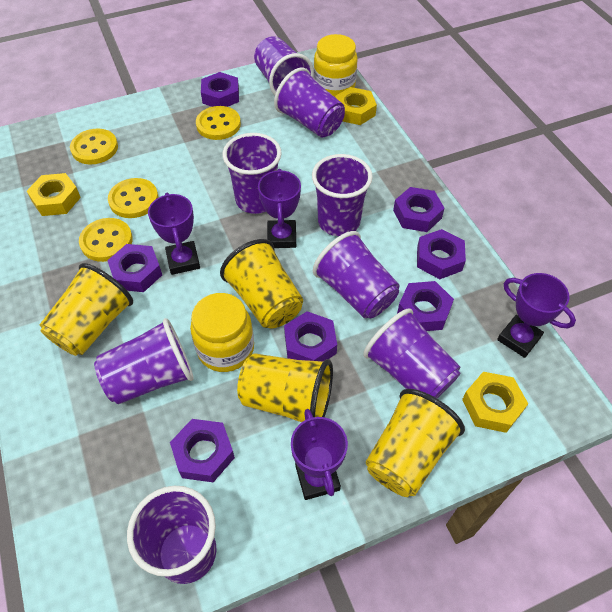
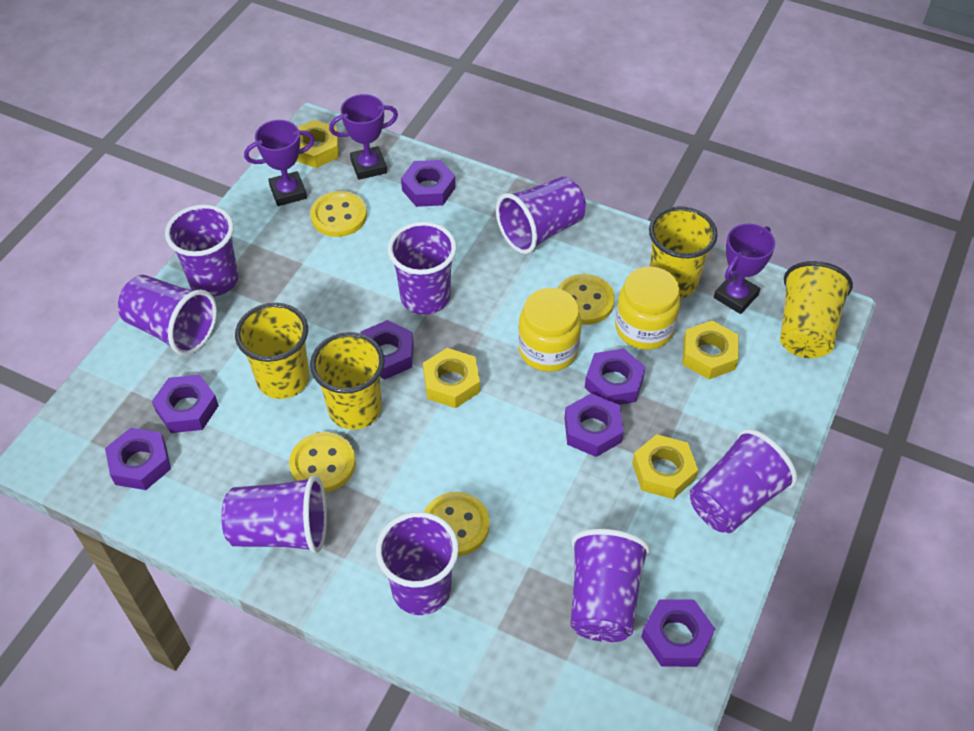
purple trophy: 4 -> 3
yellow nut: 3 -> 4

